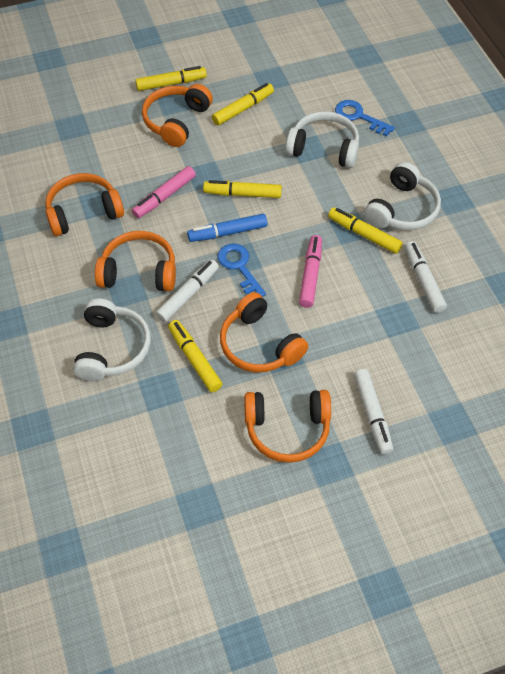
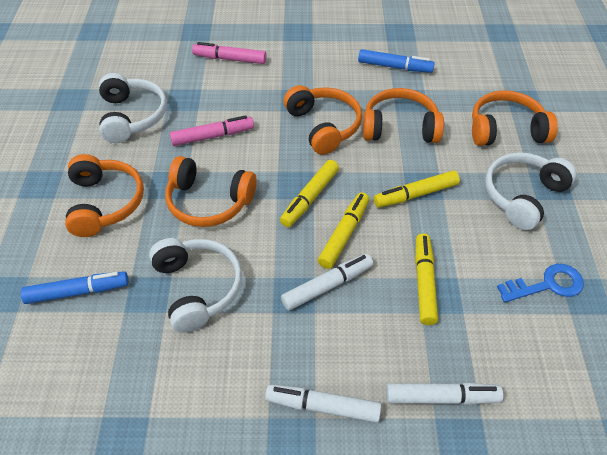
blue key: 2 -> 1
blue marker: 1 -> 2
yellow marker: 5 -> 4

